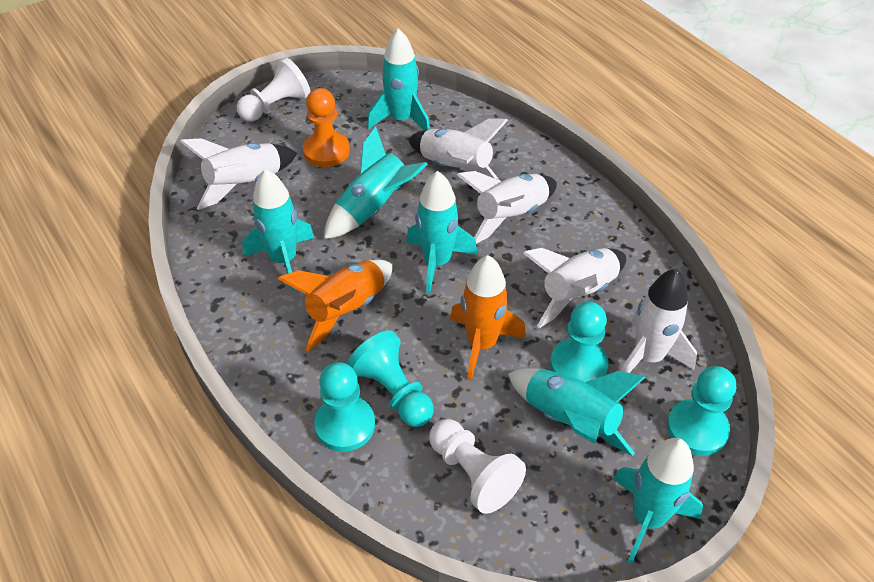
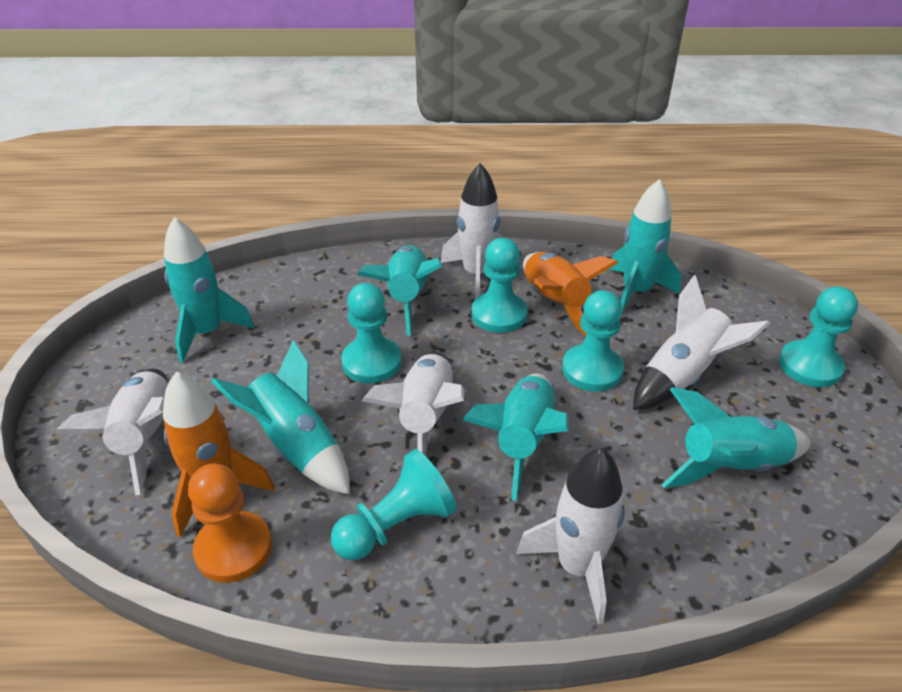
turquoise pawn: 4 -> 5
white pawn: 2 -> 0

